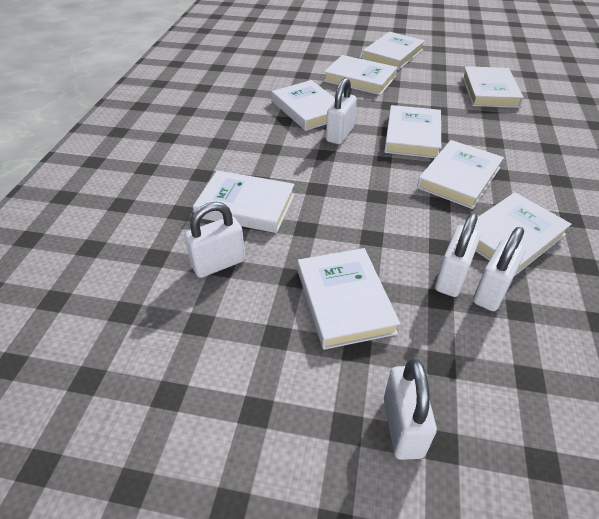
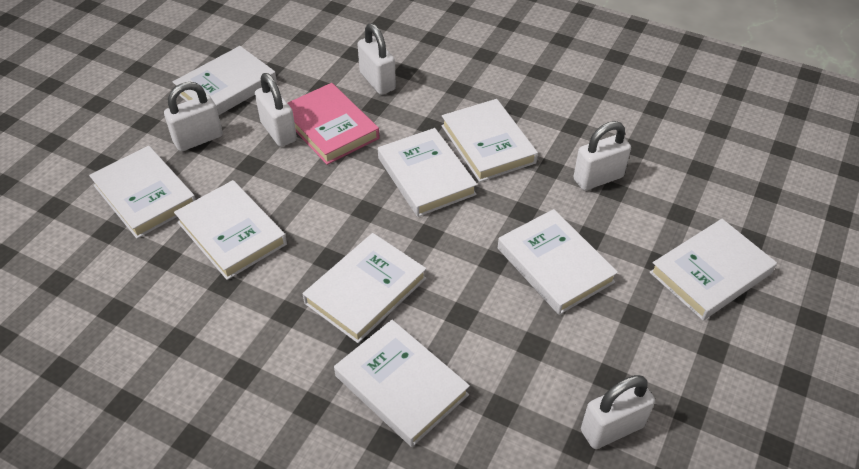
pink book: 0 -> 1

